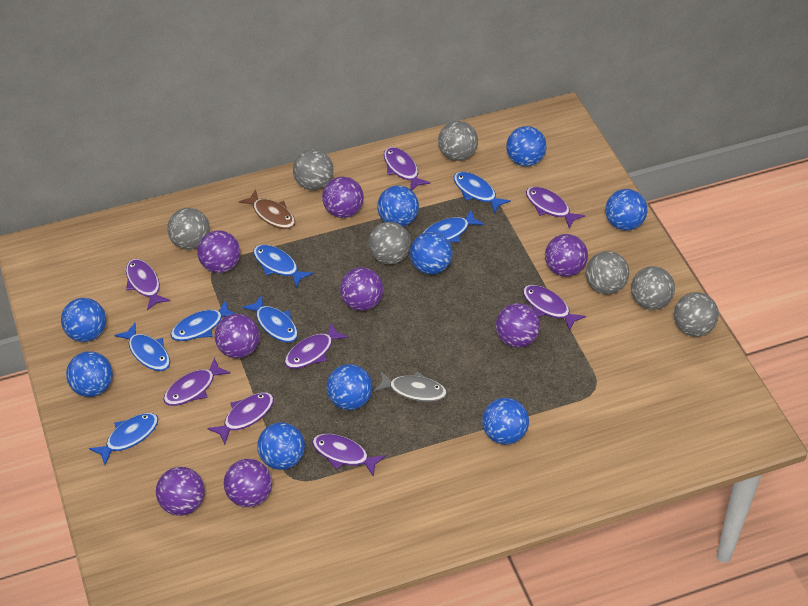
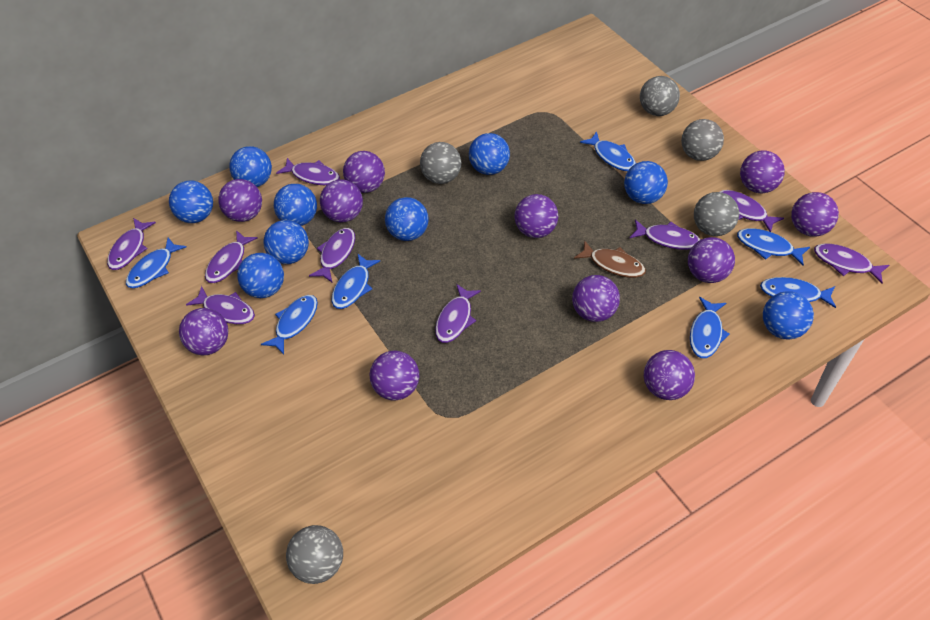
grey ball: 7 -> 5
grey fish: 1 -> 0
purple ball: 8 -> 11
purple fish: 8 -> 9

